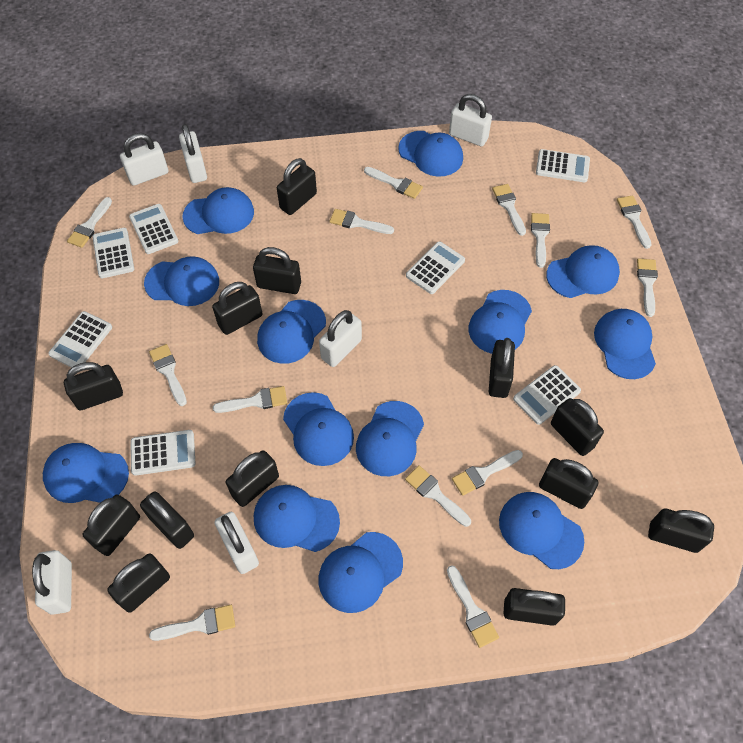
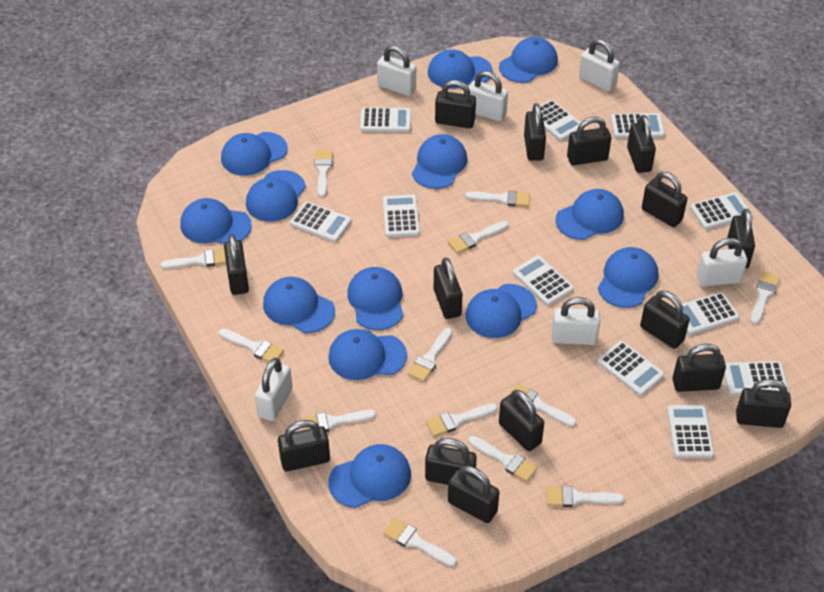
black padlock: 13 -> 15
white calculator: 7 -> 11

